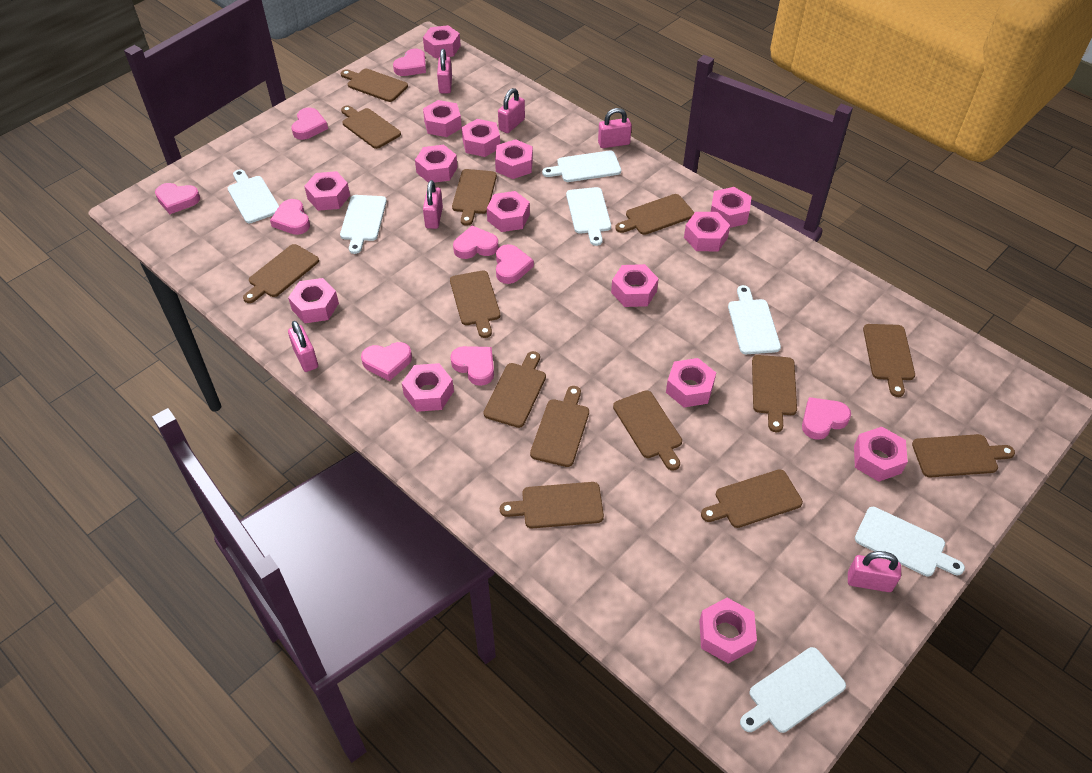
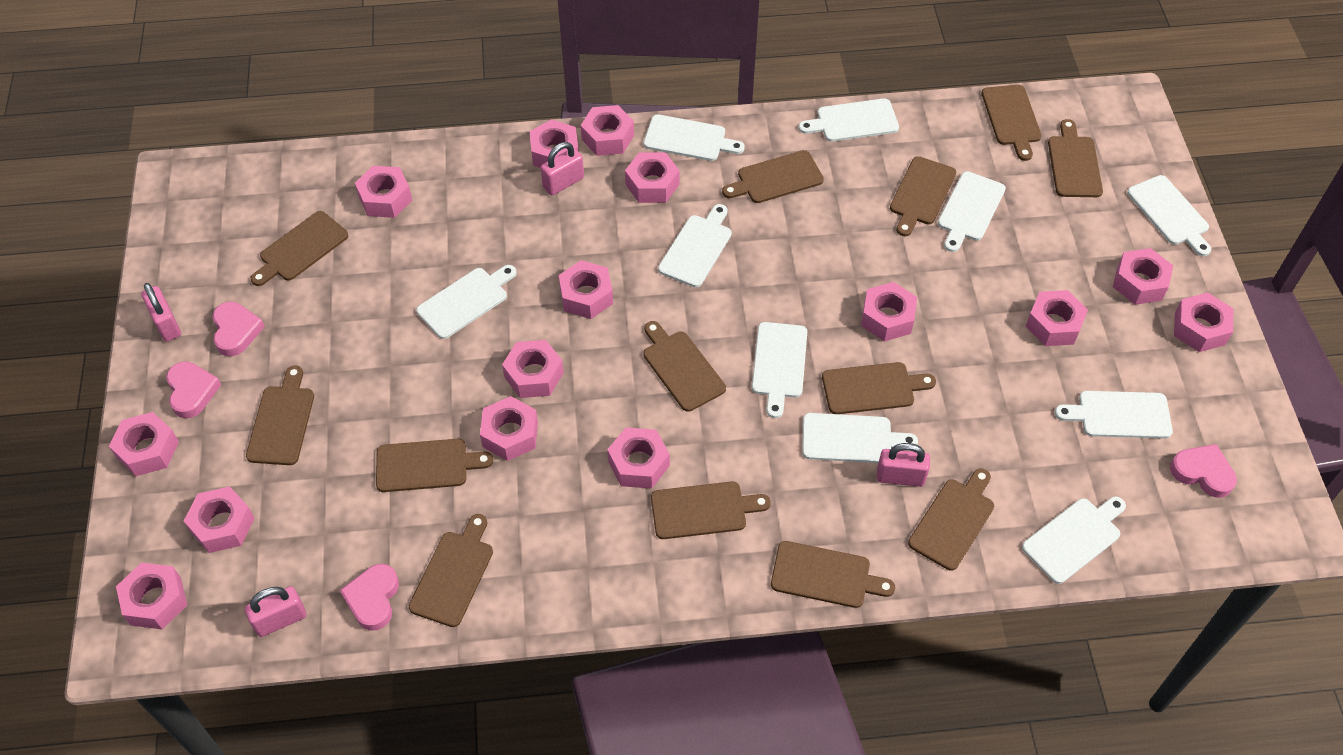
brown cutting board: 14 -> 13
pink heart: 9 -> 4
pink padlock: 6 -> 4
white cutting board: 7 -> 10

